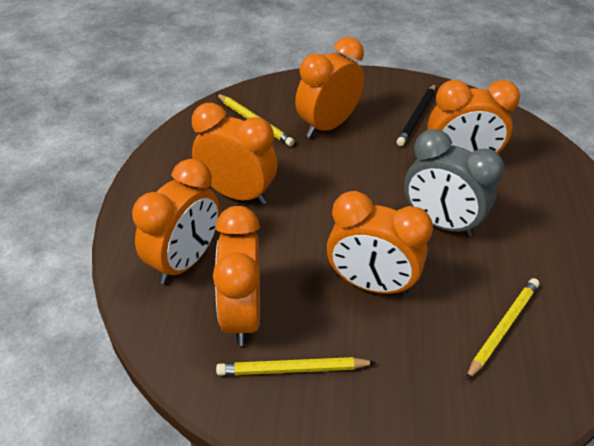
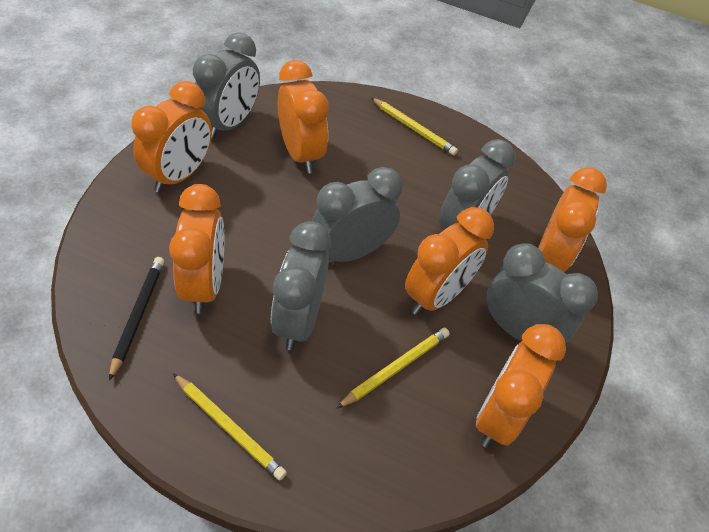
grey clock: 1 -> 5

